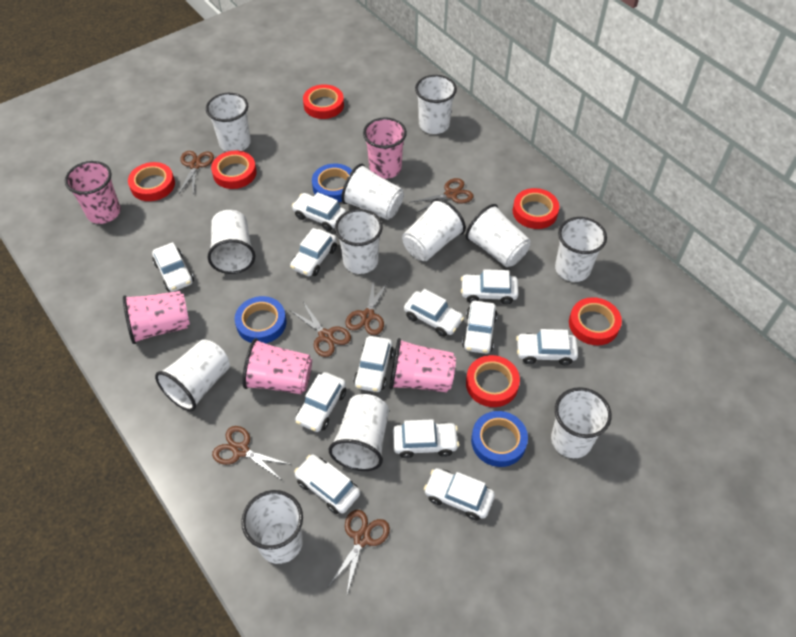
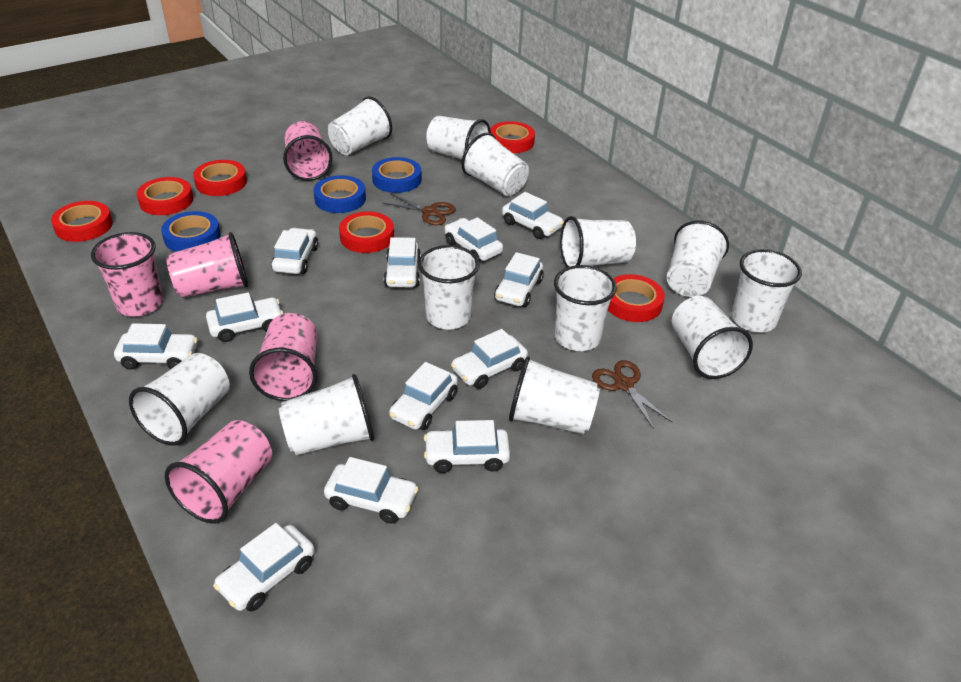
brown scissors: 6 -> 2

